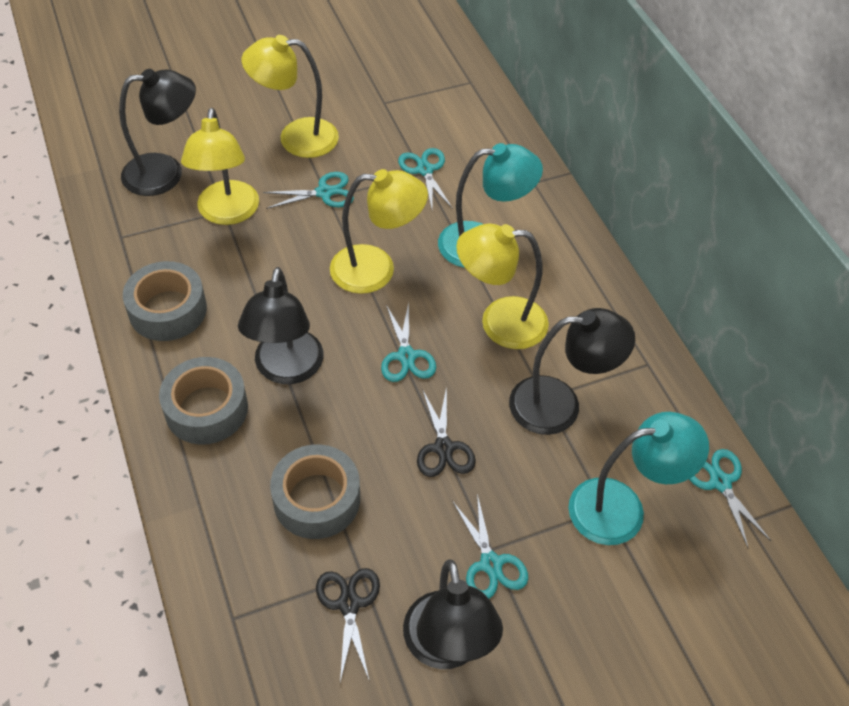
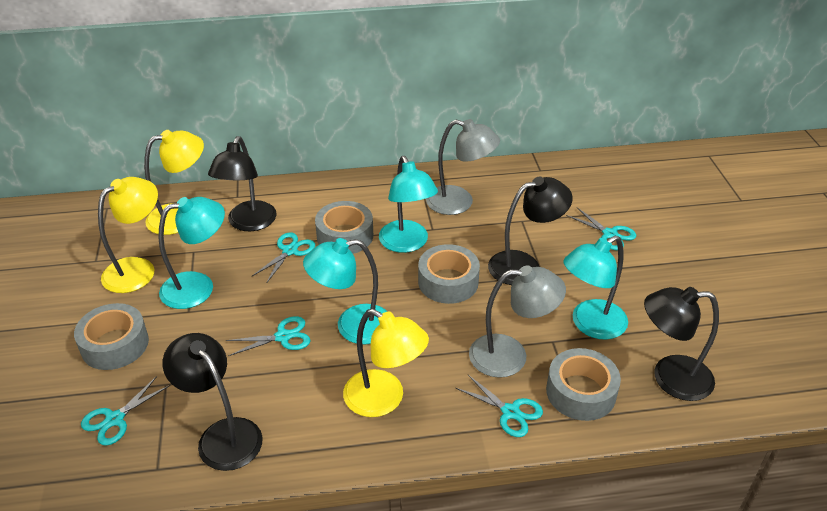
black scissors: 2 -> 0
grey lamp: 0 -> 2
grey tape: 3 -> 4
turquoise lamp: 2 -> 4
yellow lamp: 4 -> 3

